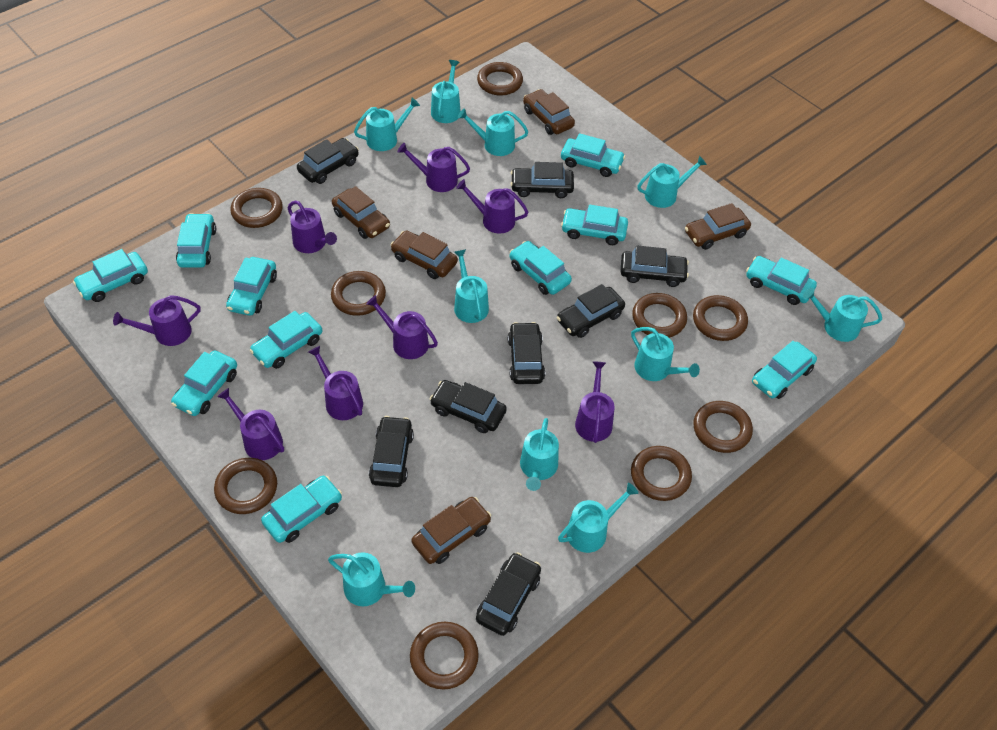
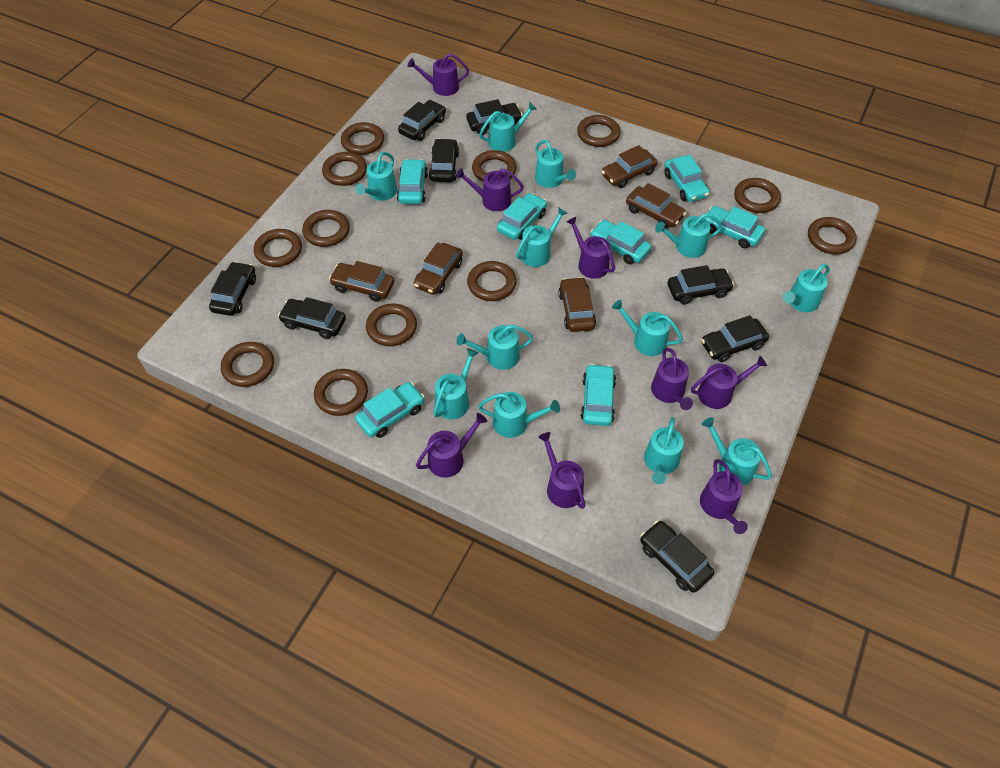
brown ring: 9 -> 12
turquoise car: 11 -> 7
turquoise watering can: 10 -> 12

